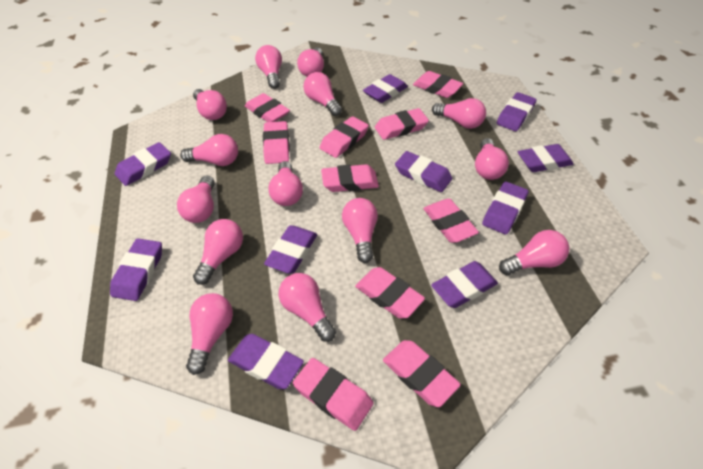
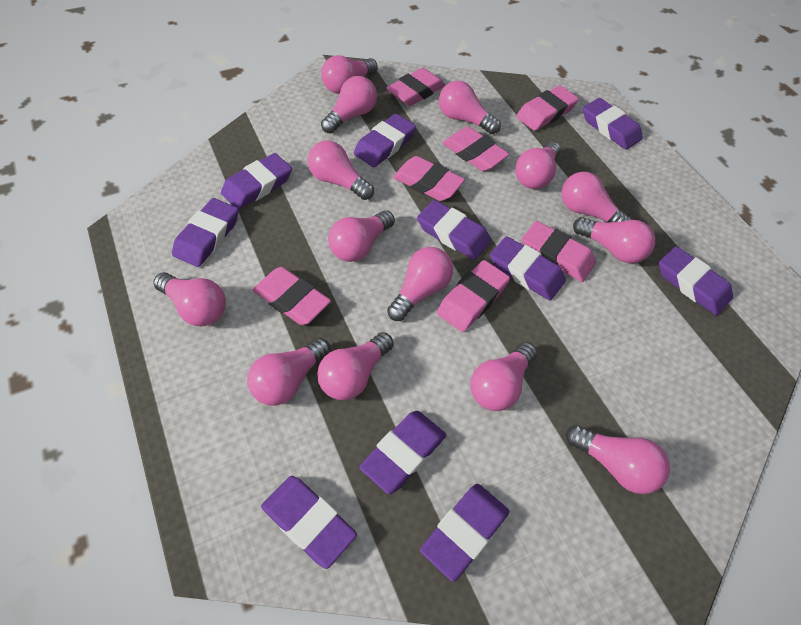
pink eraser: 10 -> 7

